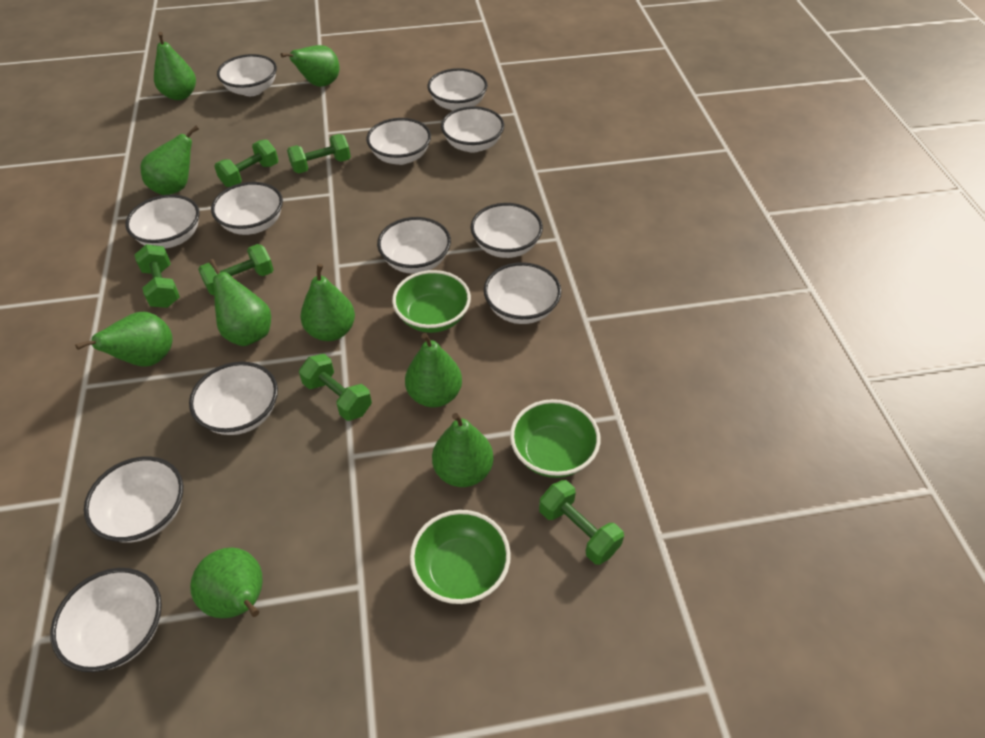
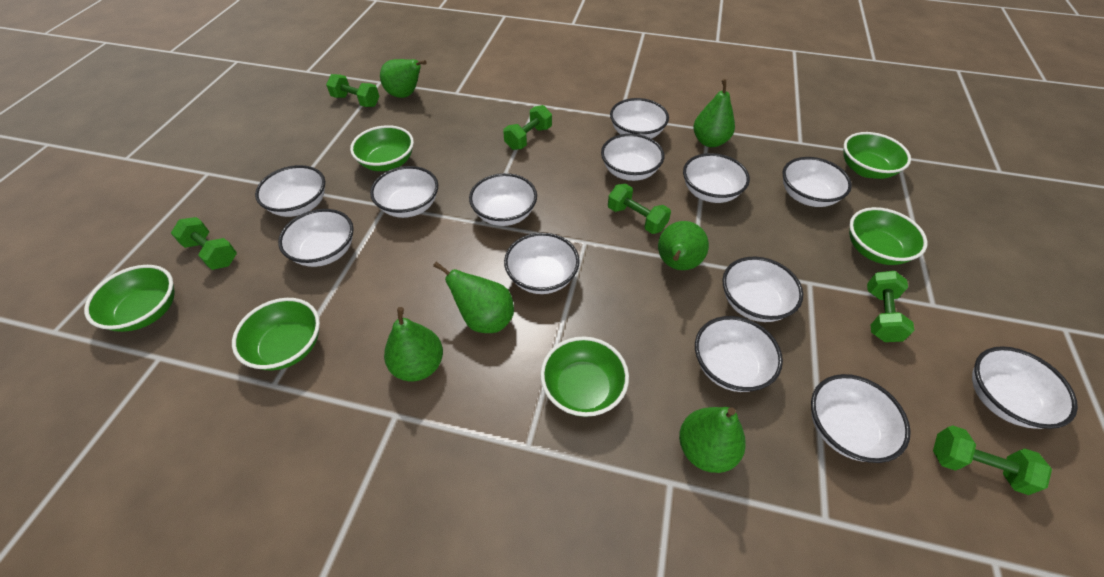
green bowl: 3 -> 6
green pear: 9 -> 6
white bowl: 12 -> 13

